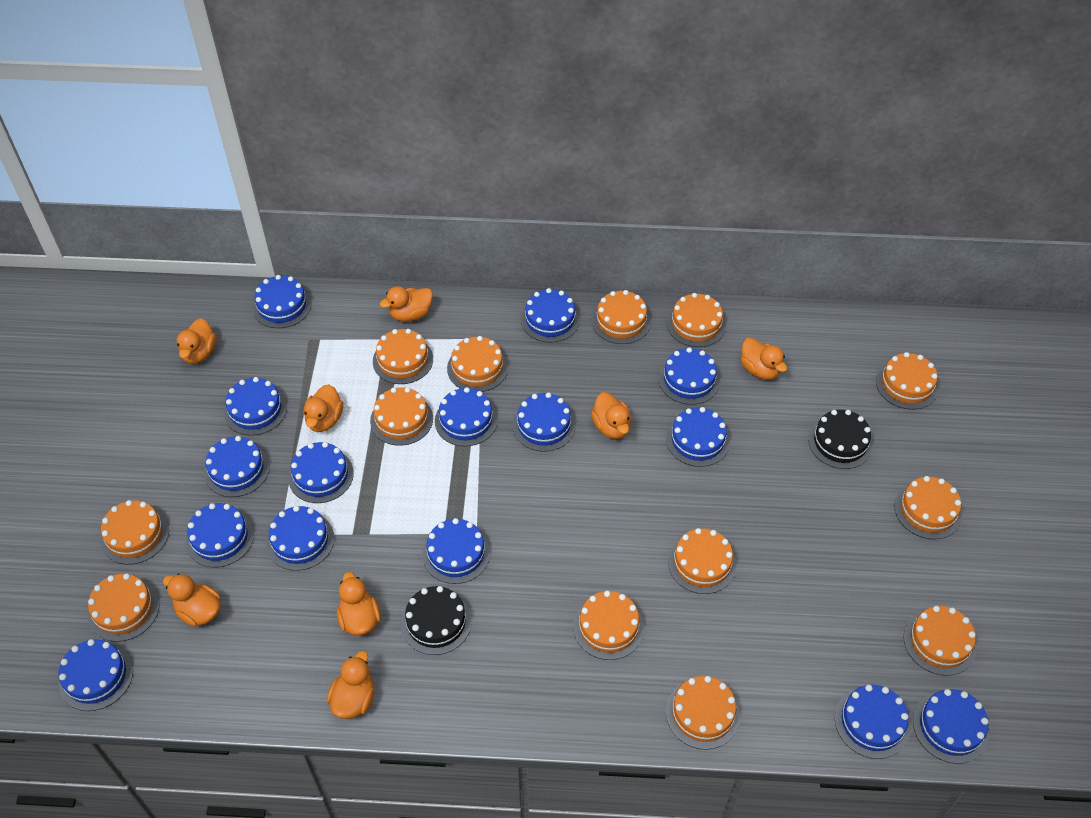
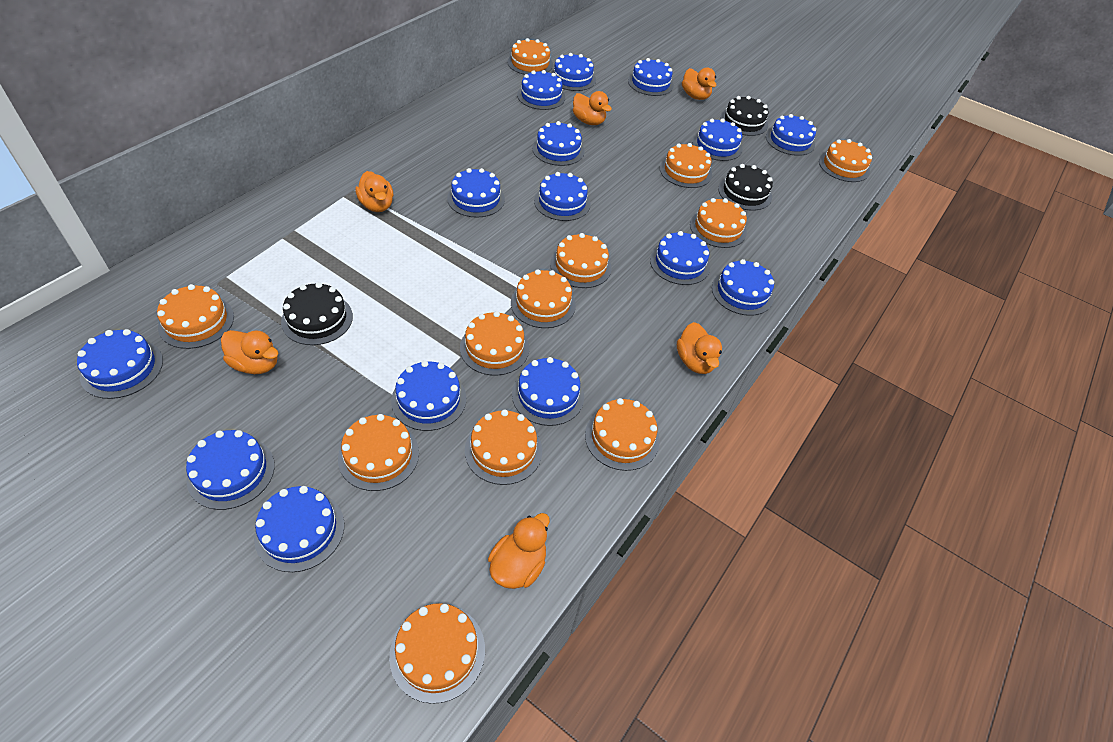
black cake: 2 -> 3
orange cake: 13 -> 12
orange duck: 8 -> 6

